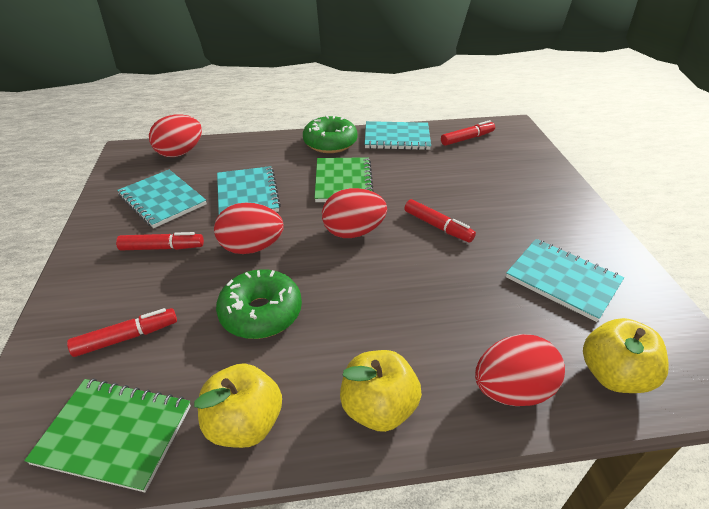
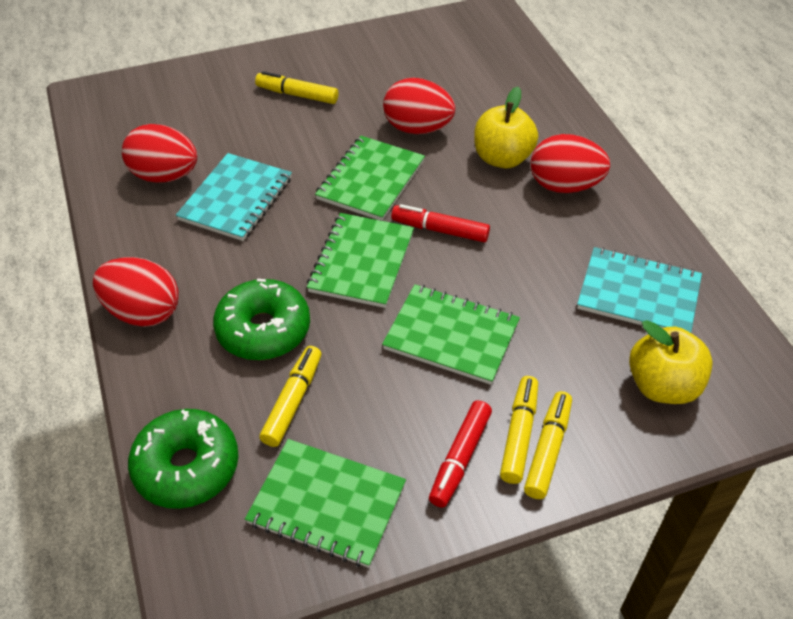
green notebook: 2 -> 4
red marker: 4 -> 2
turquoise notebook: 4 -> 2
yellow apple: 3 -> 2
yellow marker: 0 -> 4

